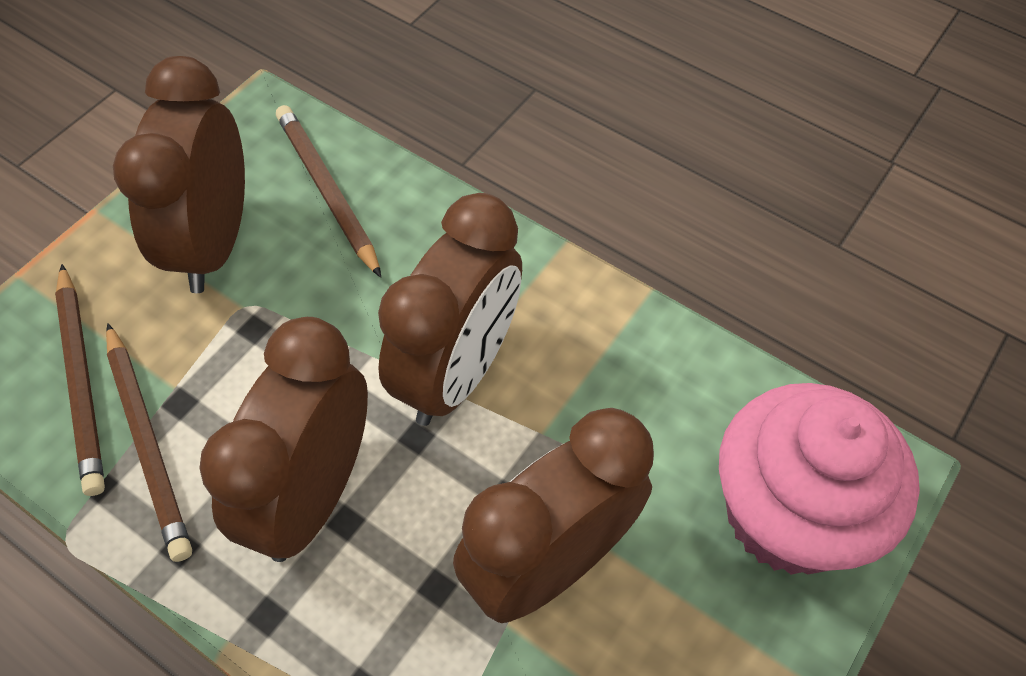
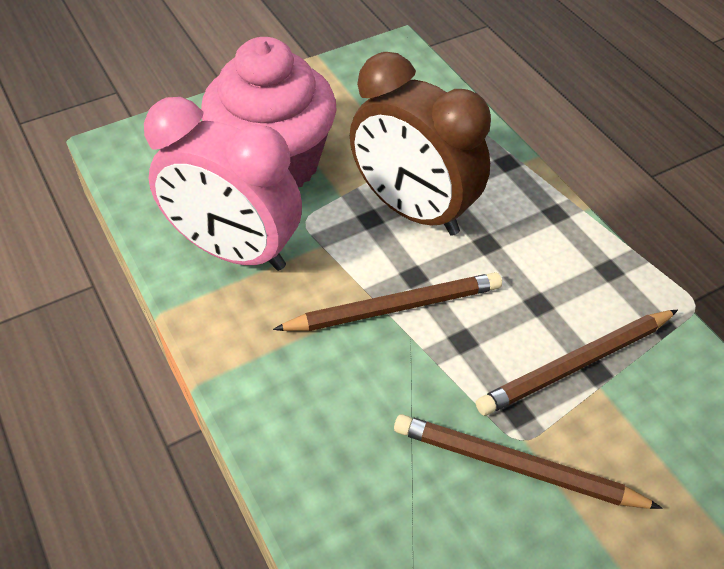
brown clock: 4 -> 1
pink clock: 0 -> 1

